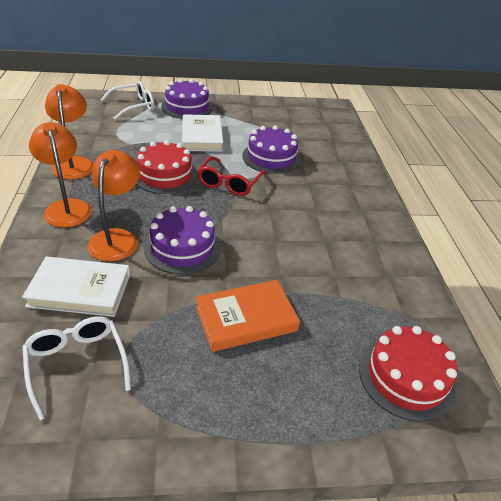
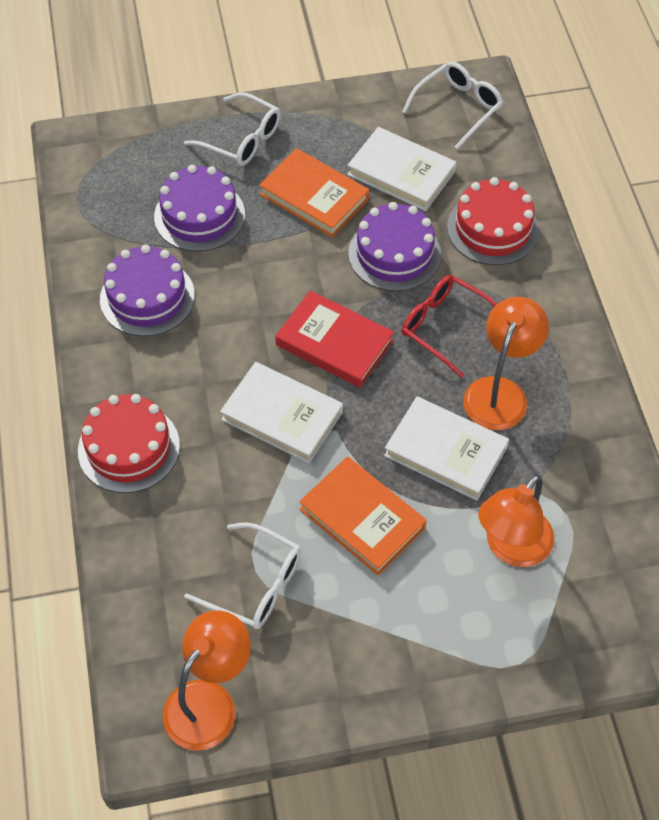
orange book: 1 -> 2
red book: 0 -> 1
white book: 2 -> 3
white glasses: 2 -> 3

